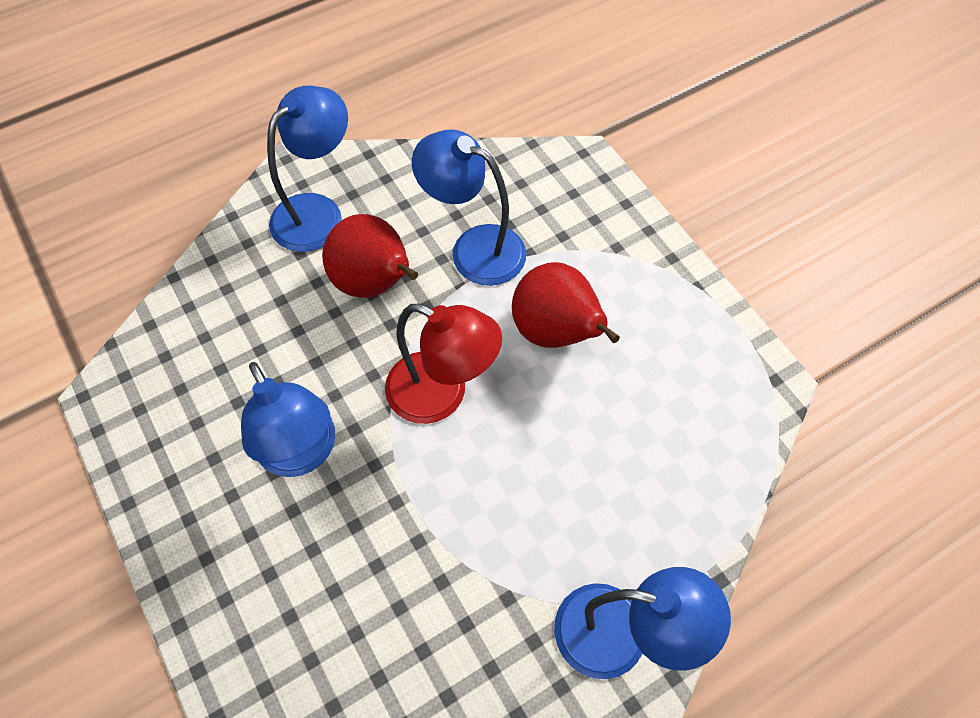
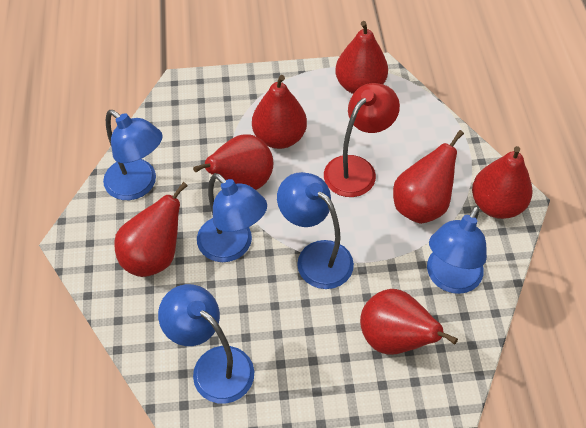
blue lamp: 4 -> 5
red pear: 2 -> 7

